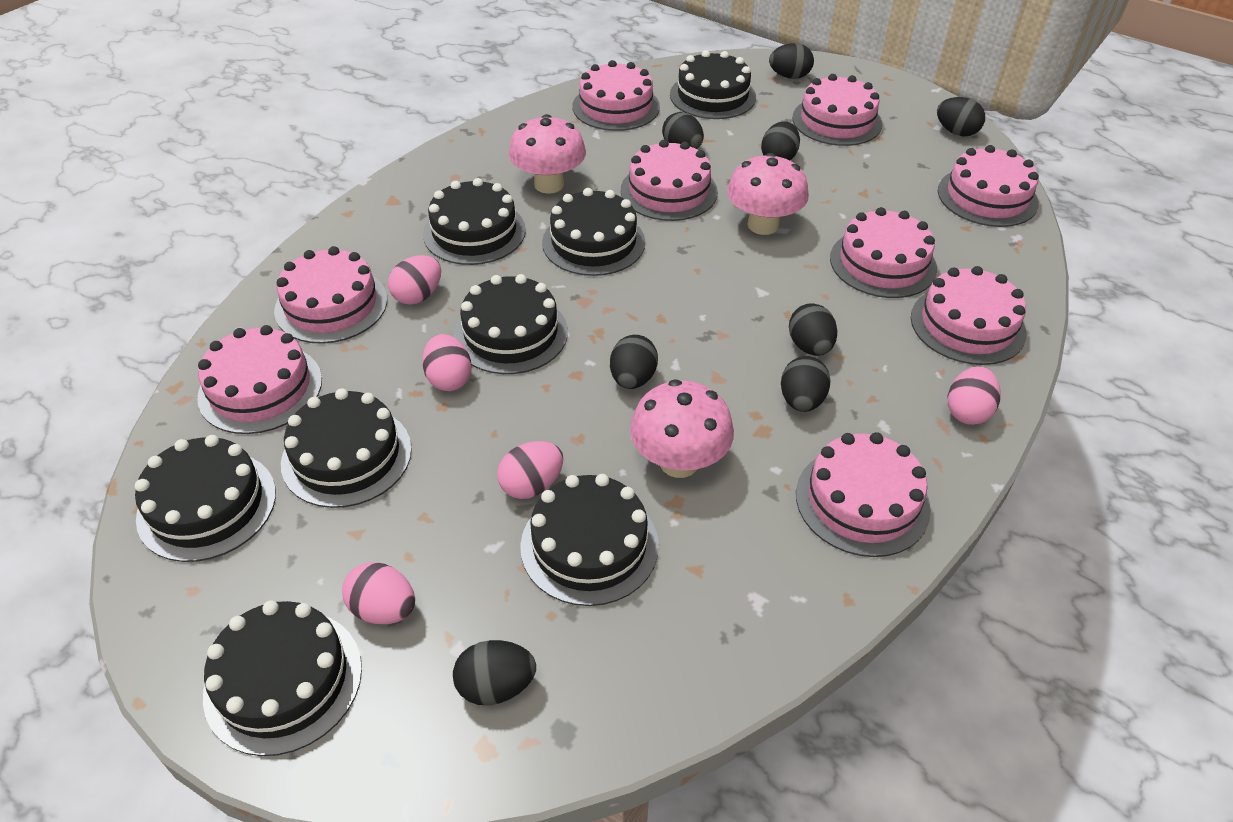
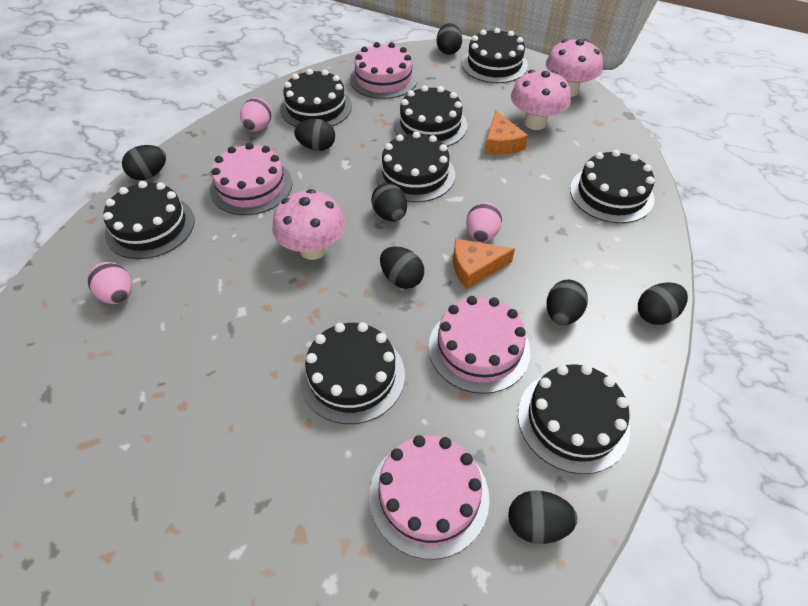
orange cheese: 0 -> 2
pink cake: 9 -> 4
pink egg: 5 -> 3

